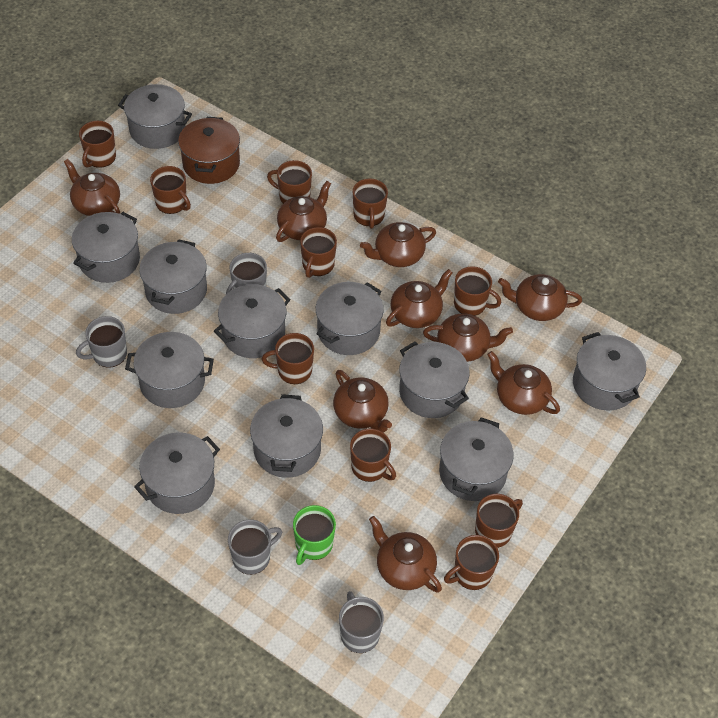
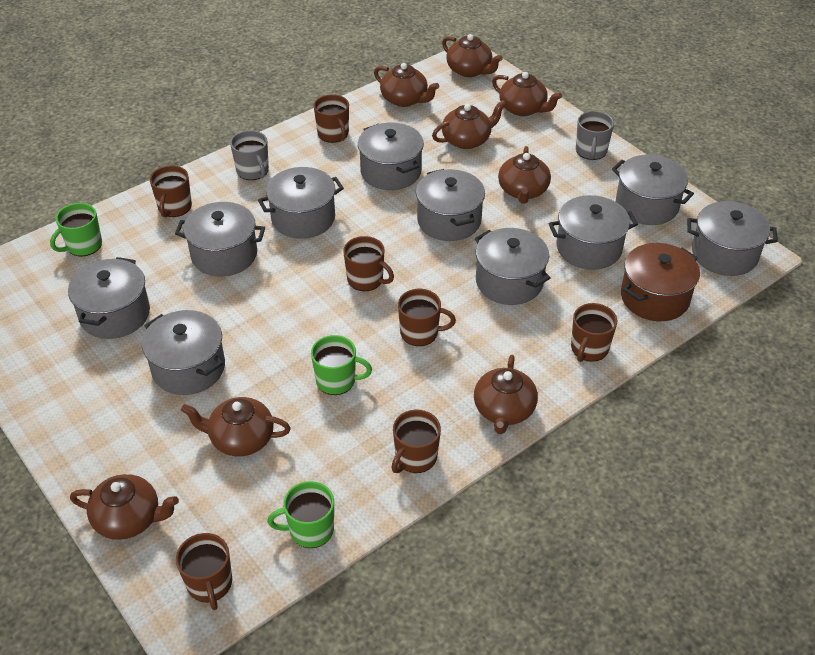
brown mug: 10 -> 7
brown teapot: 9 -> 8
green mug: 1 -> 3
grey mug: 4 -> 2
grey pot: 11 -> 10

